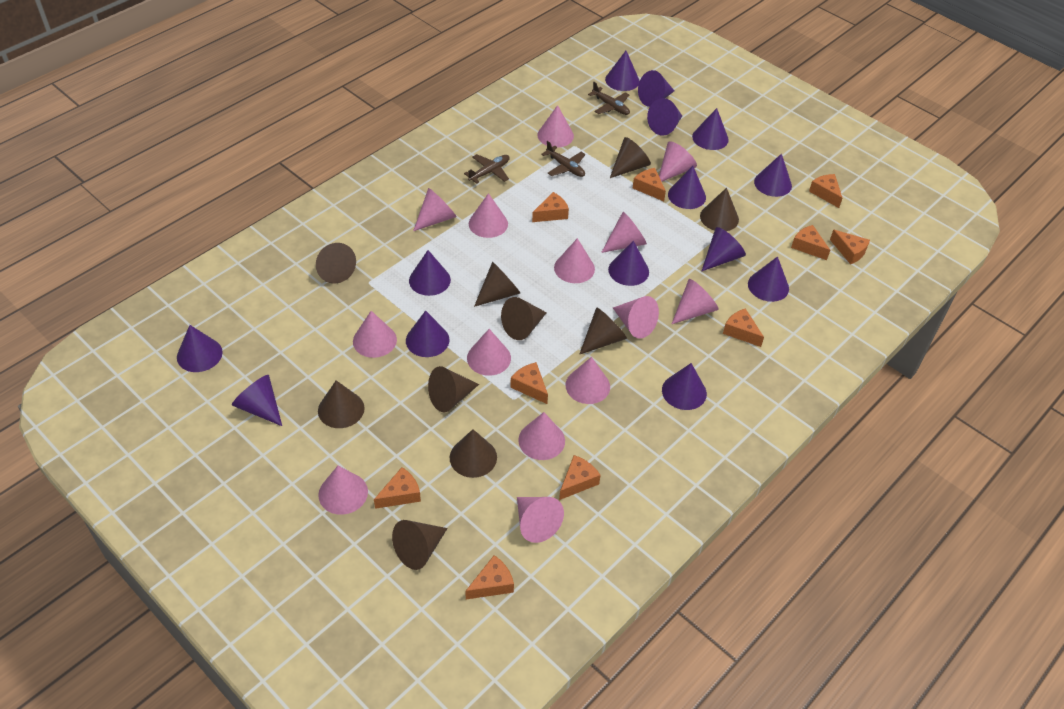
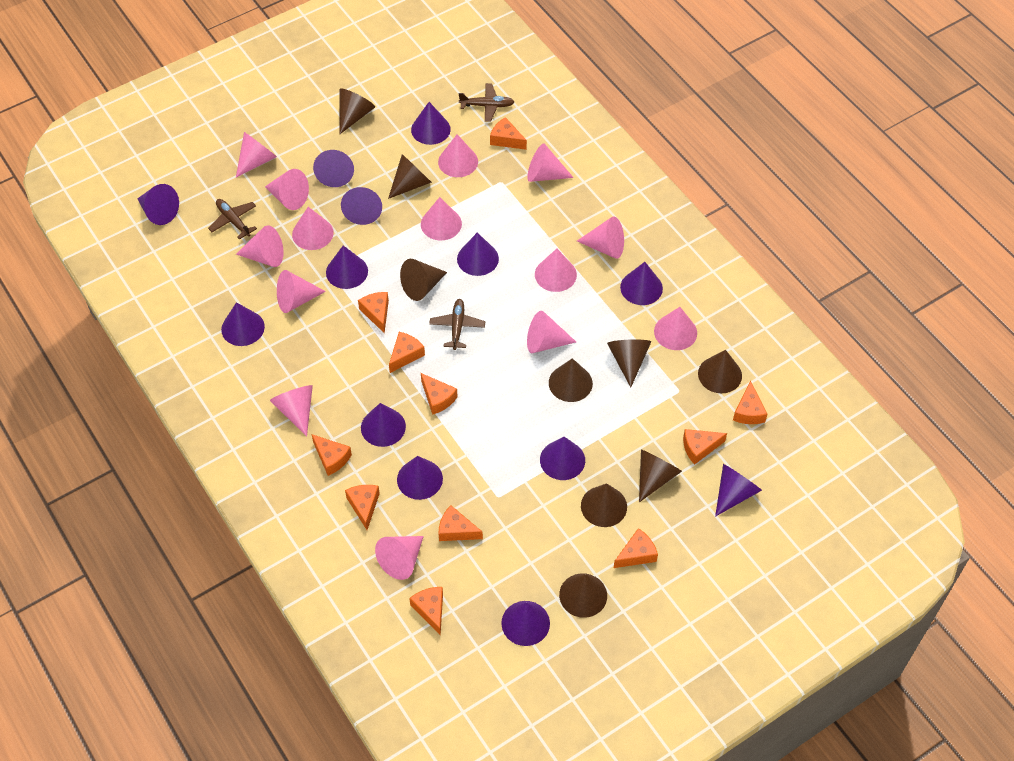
brown cone: 10 -> 9
orange cheese: 10 -> 11
purple cone: 14 -> 13

